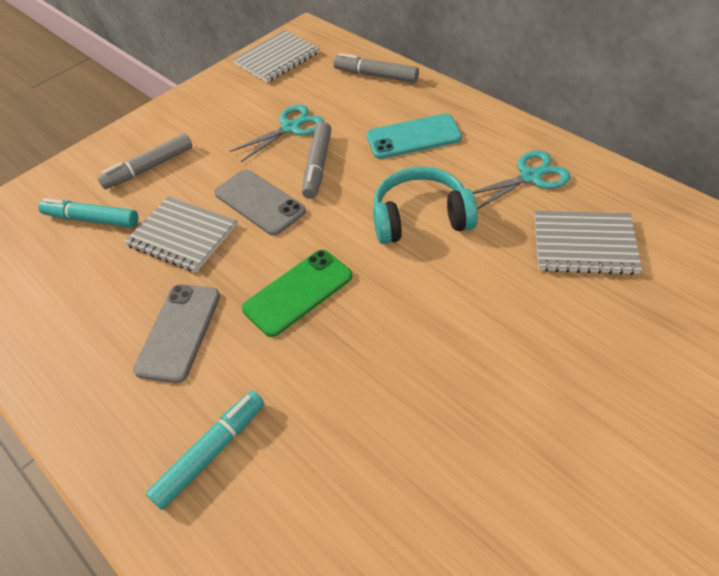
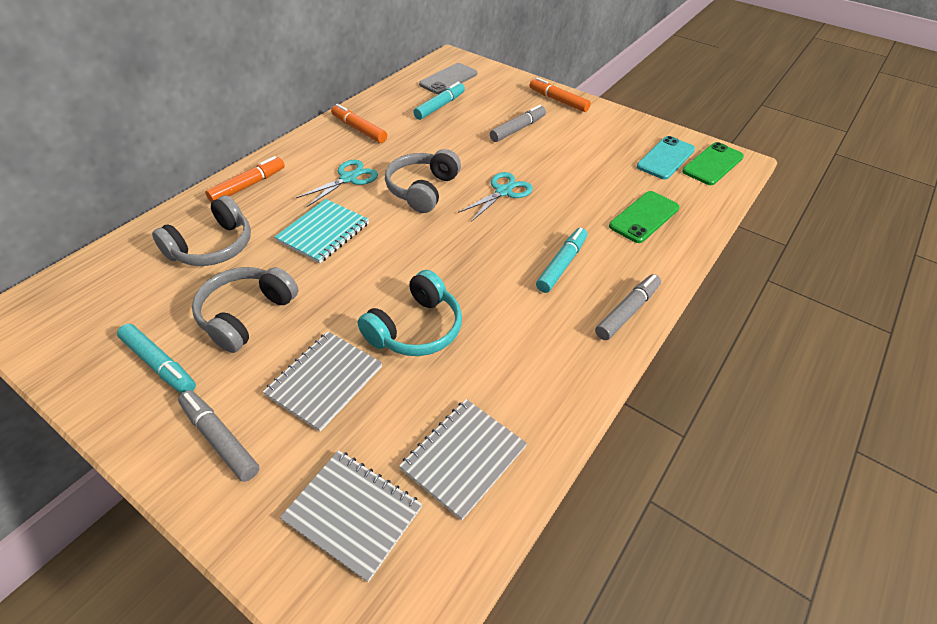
green phone: 1 -> 2
grey headphones: 0 -> 3
grey phone: 2 -> 1
orange marker: 0 -> 3
turquoise marker: 2 -> 3
turquoise notebook: 0 -> 1

